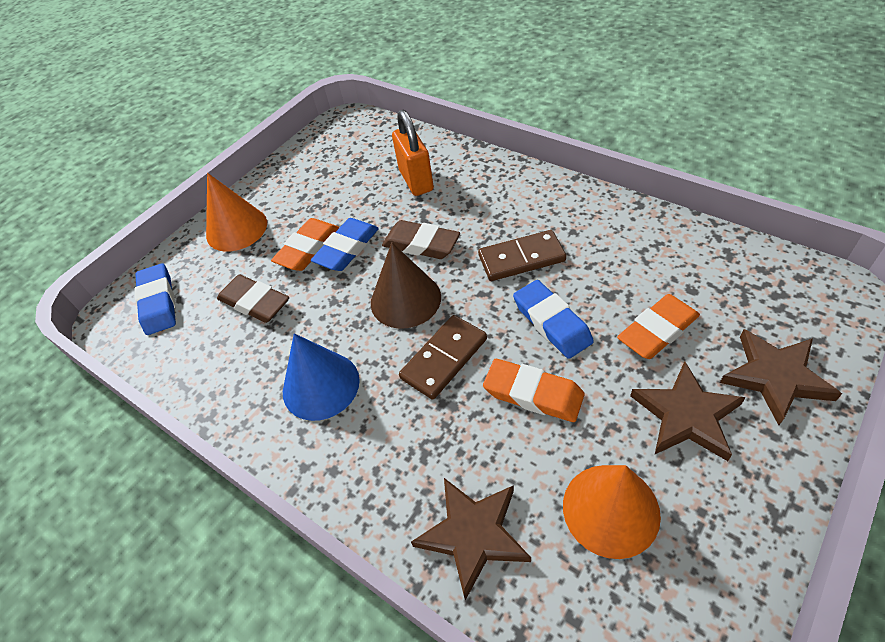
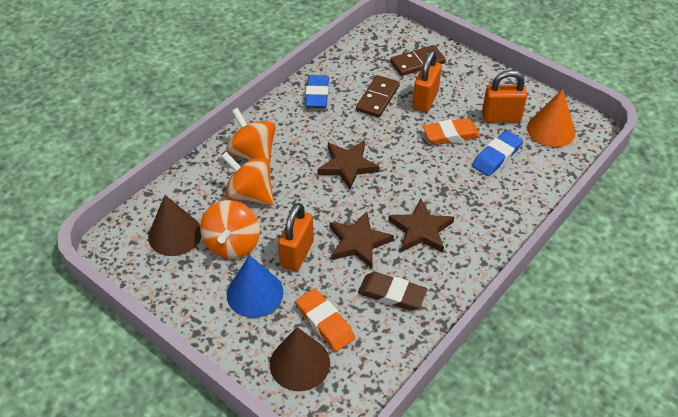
blue eraser: 3 -> 2
brown cone: 1 -> 2
brown eraser: 2 -> 1
orange cone: 2 -> 1
orange eraser: 3 -> 2
orange padlock: 1 -> 3
orange spinning top: 0 -> 3

